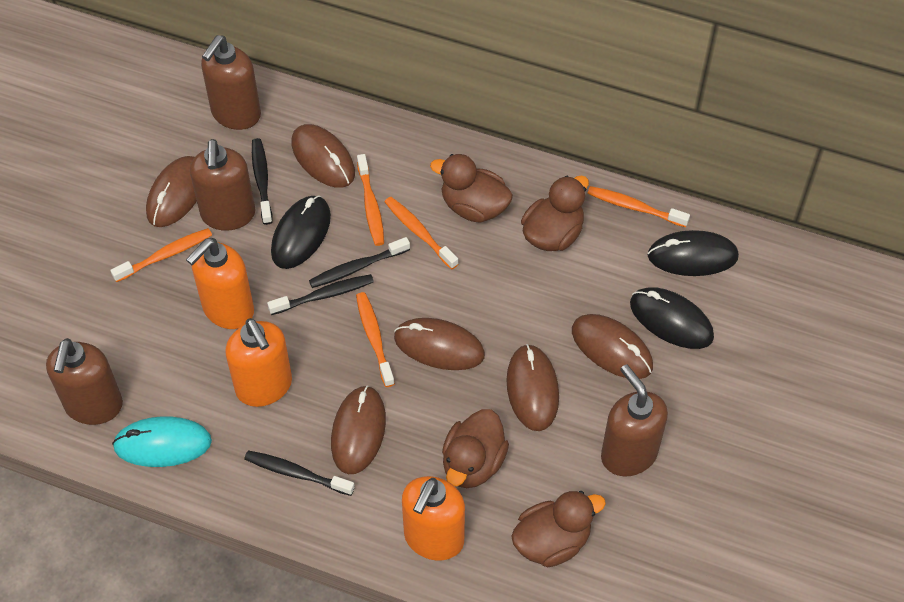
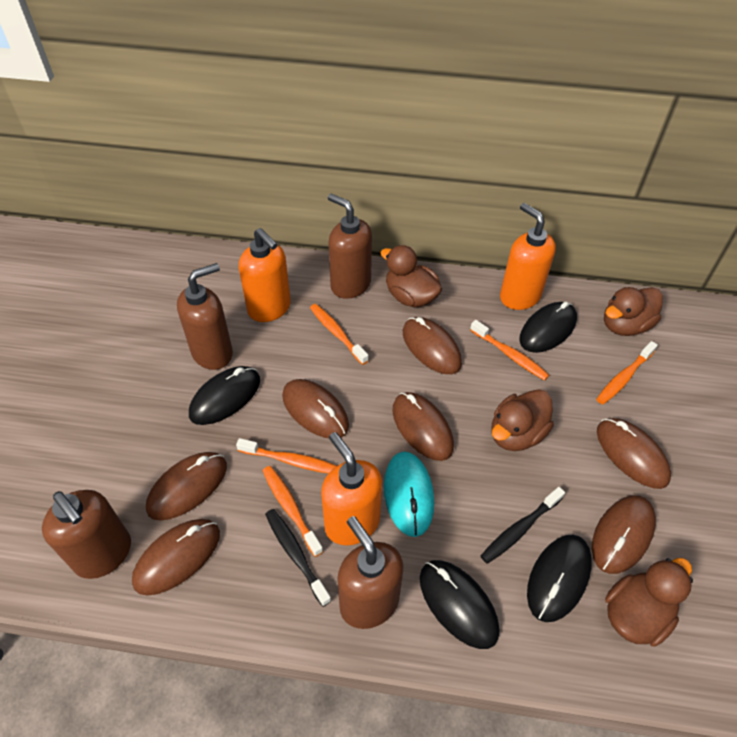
black mouse: 3 -> 4
black toothbrush: 4 -> 2
brown mouse: 6 -> 7

